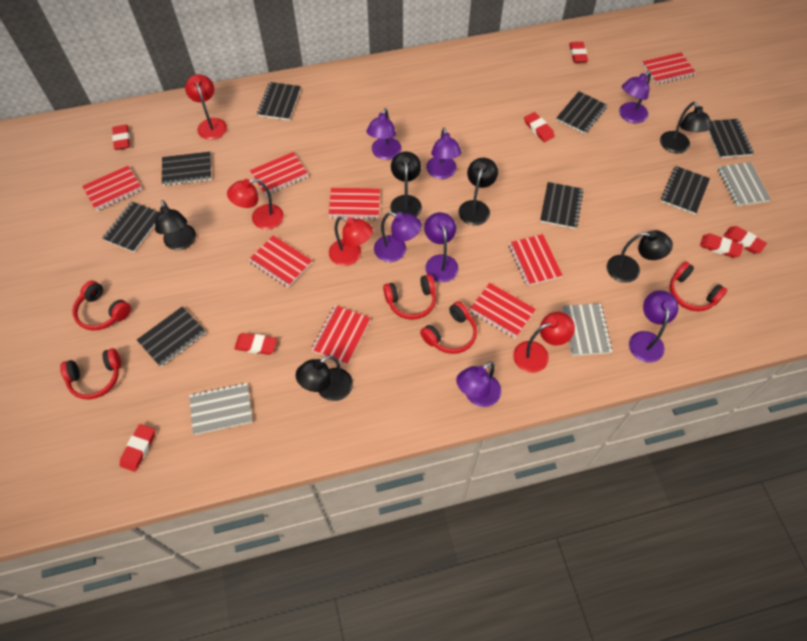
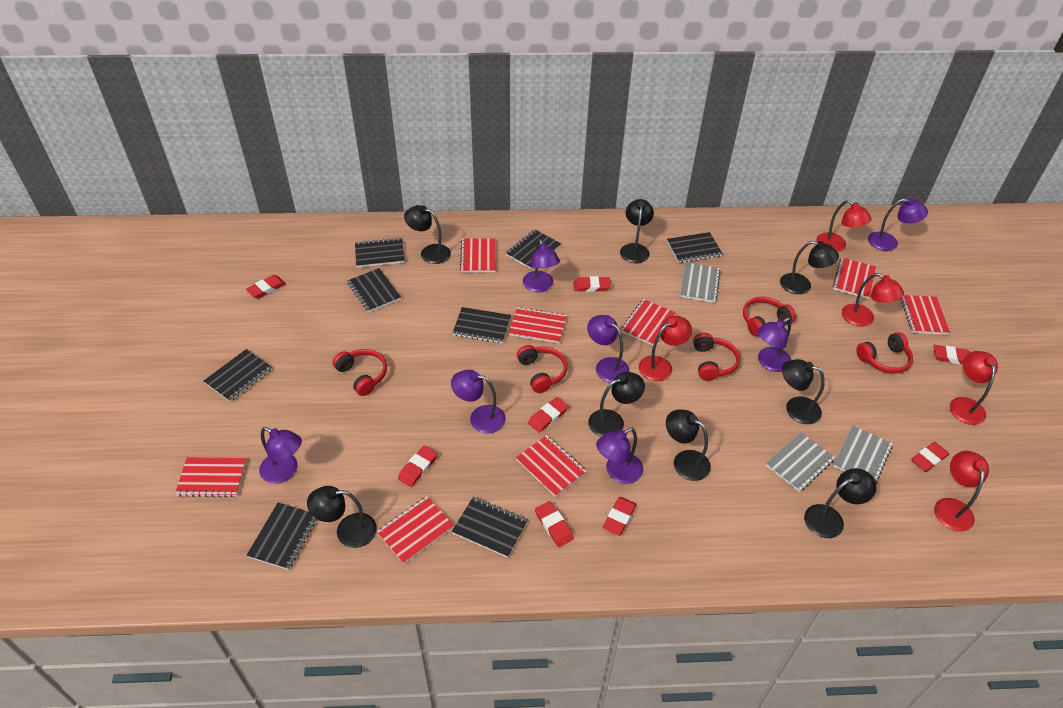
black lamp: 6 -> 8
red eraser: 7 -> 8
red lamp: 4 -> 5

